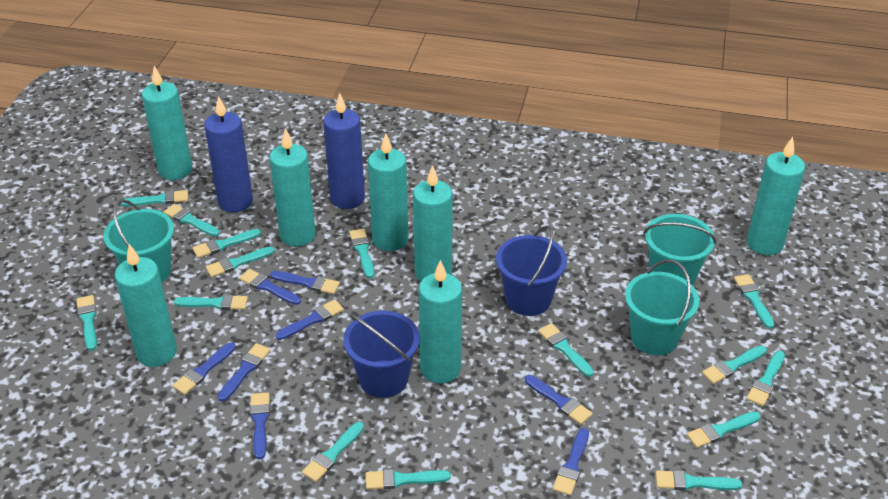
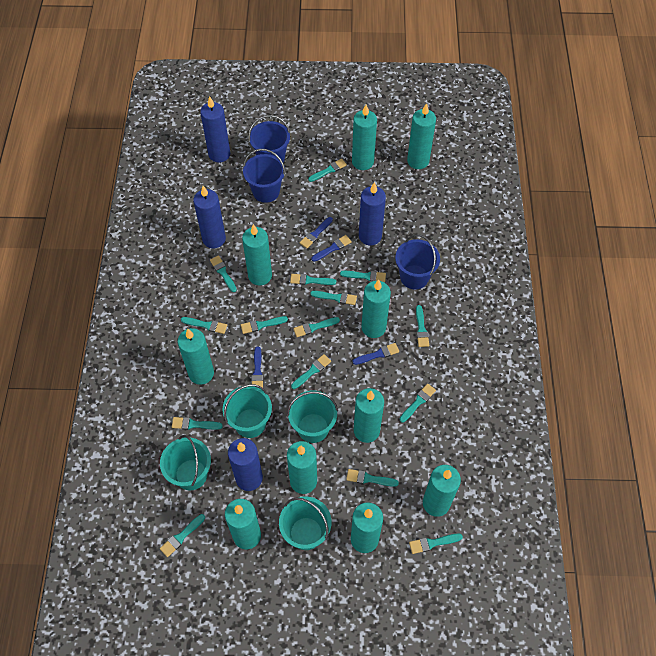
blue brush: 8 -> 4
blue bucket: 2 -> 3
blue candle: 2 -> 4
turquoise bucket: 3 -> 4
turquoise candle: 7 -> 10

